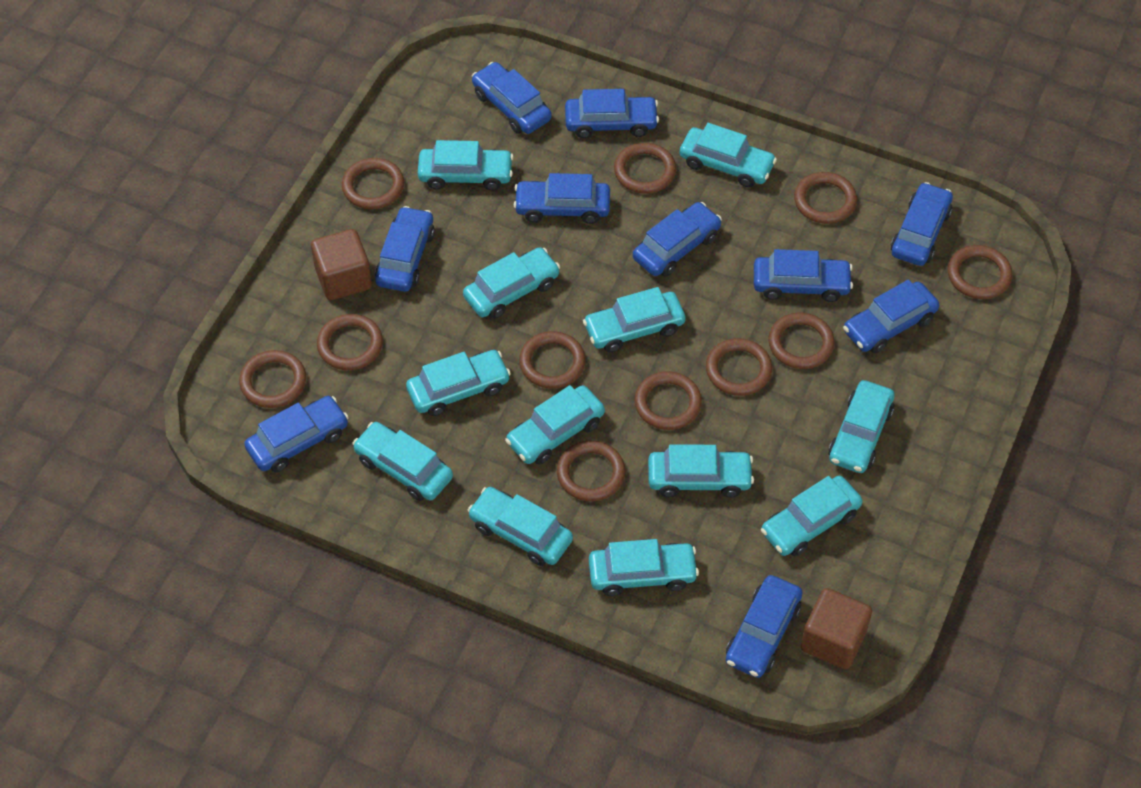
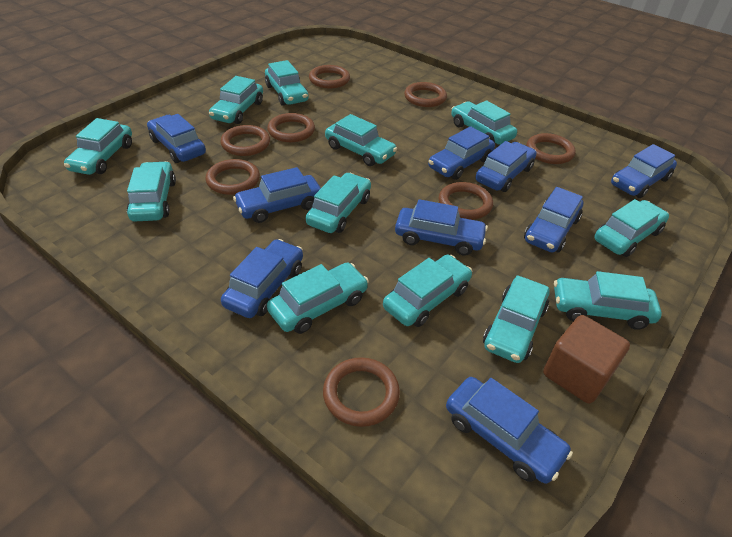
blue car: 10 -> 9
brown cube: 2 -> 1
brown ring: 11 -> 8

